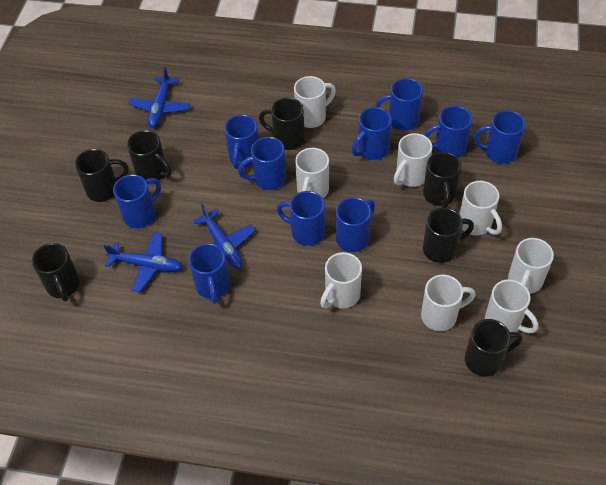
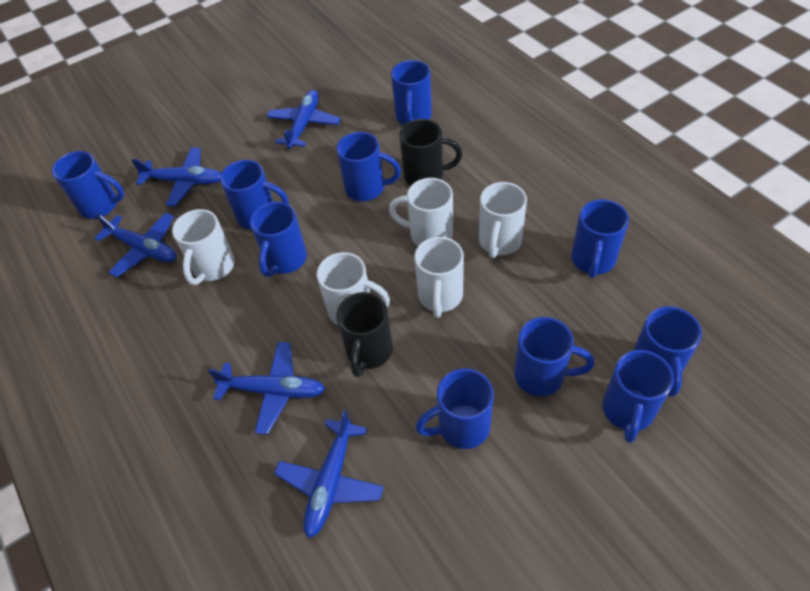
black mug: 7 -> 2
blue plane: 3 -> 5
white mug: 8 -> 5

